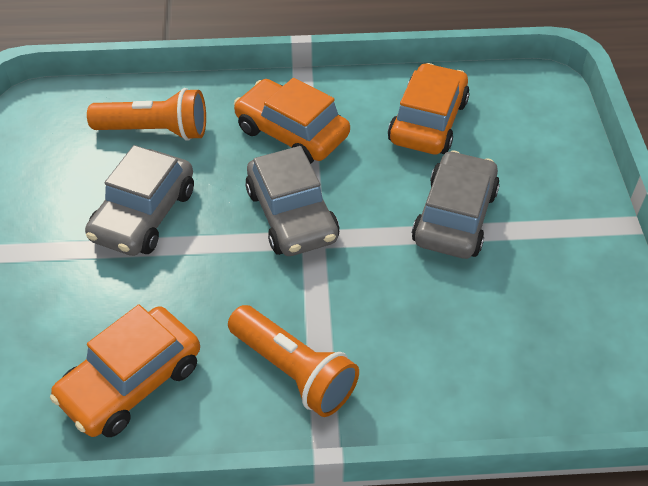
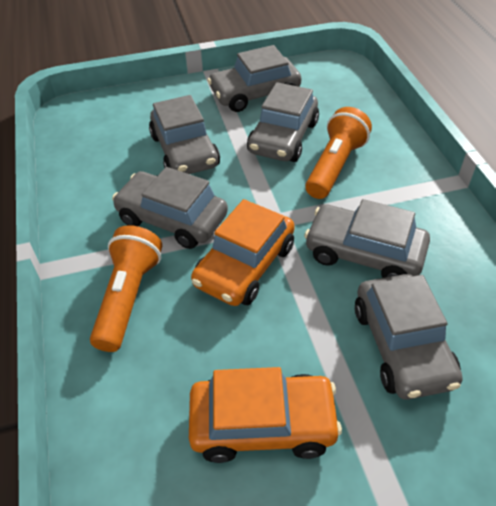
grey car: 3 -> 6
orange car: 3 -> 2

